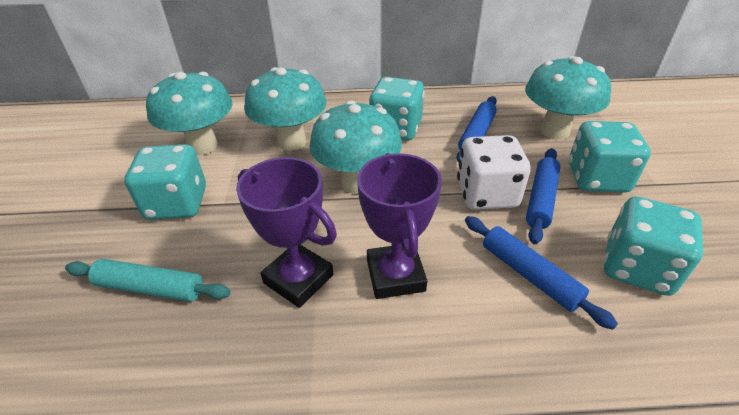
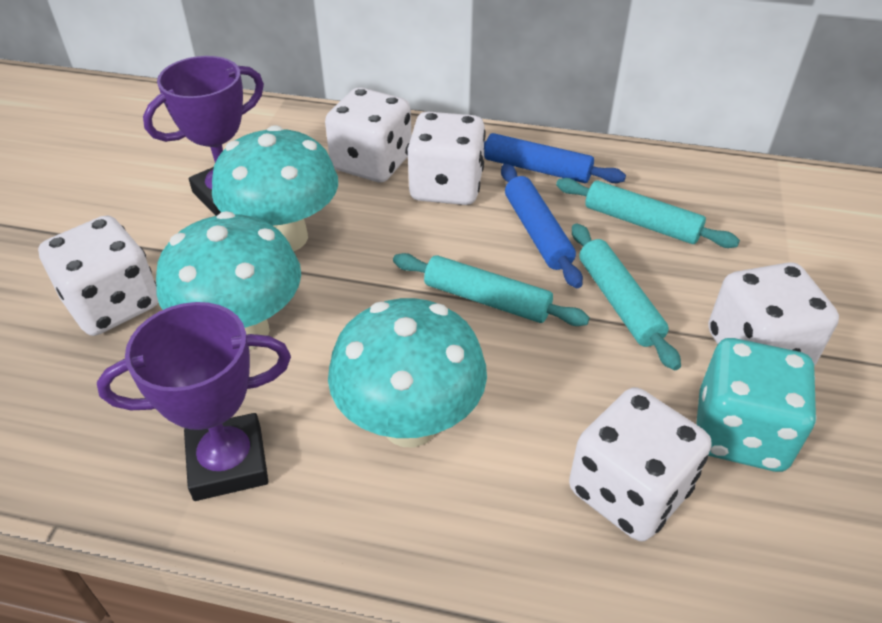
blue rolling pin: 3 -> 2
turquoise dice: 4 -> 1
turquoise mushroom: 4 -> 3
turquoise rolling pin: 1 -> 3
white dice: 1 -> 5

